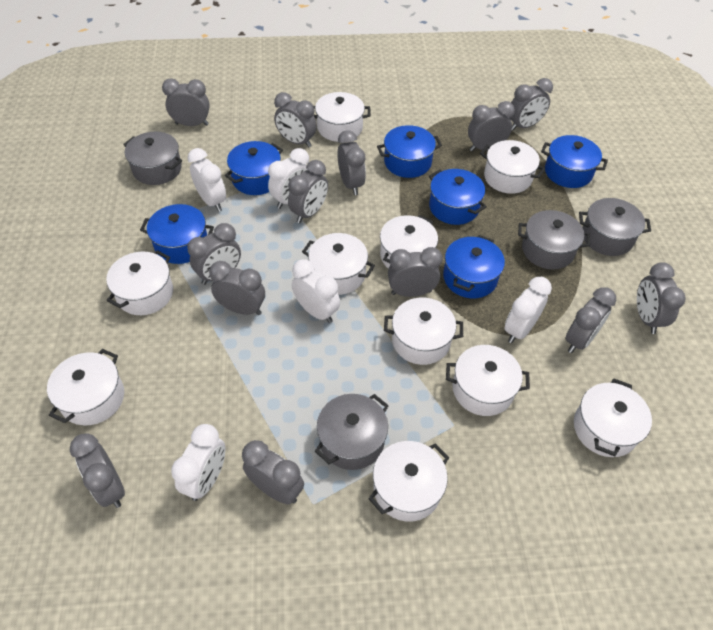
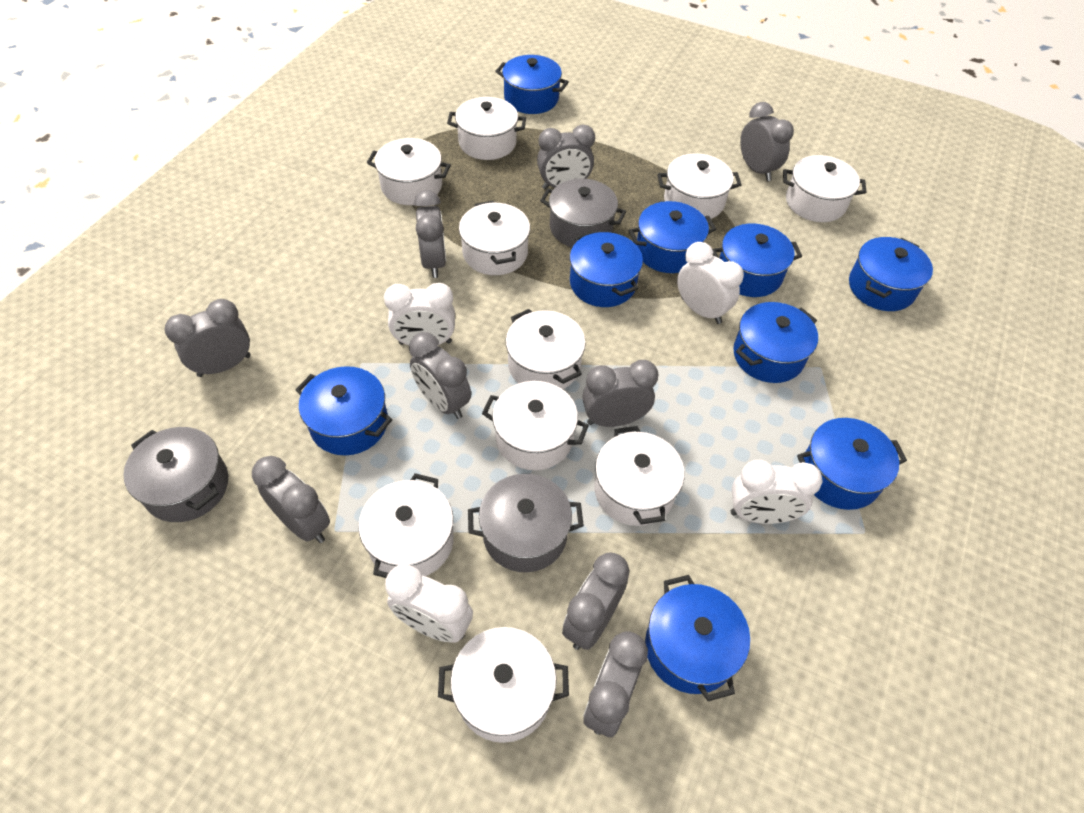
blue pot: 6 -> 9
grey clock: 13 -> 9
grey pot: 4 -> 3
white clock: 5 -> 4

